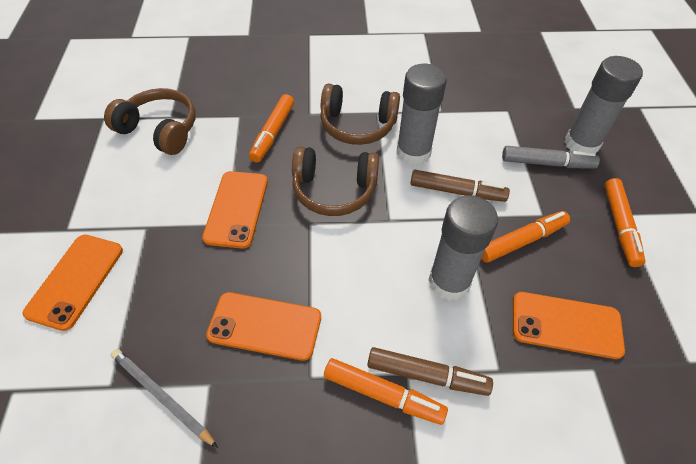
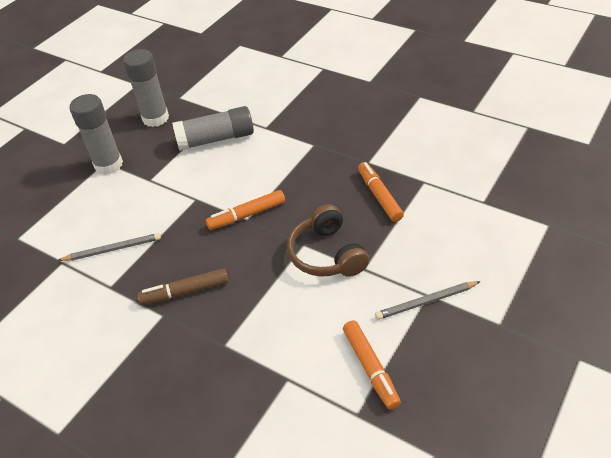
brown headphones: 3 -> 1
brown marker: 2 -> 1
grey marker: 1 -> 0
grey pencil: 1 -> 2
orange marker: 4 -> 3
orange phone: 4 -> 0

